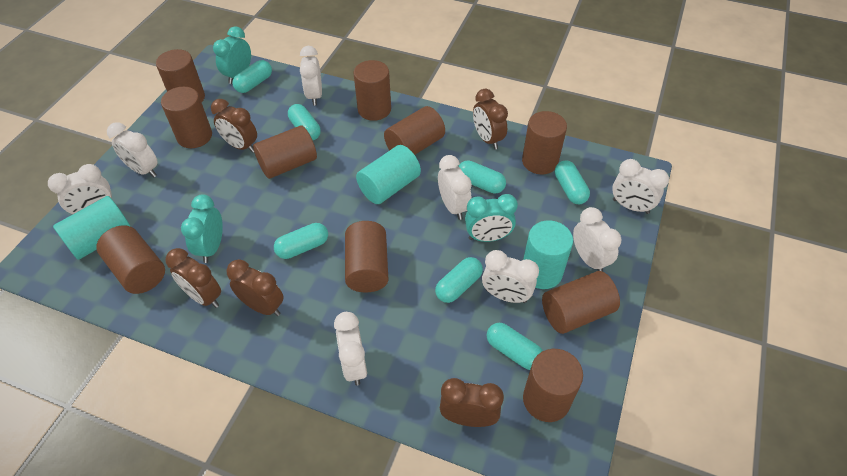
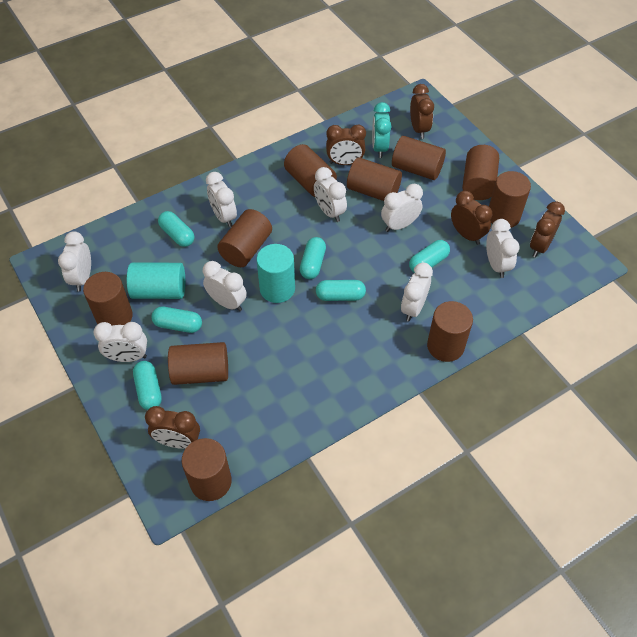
turquoise capsule: 7 -> 6
turquoise clock: 3 -> 1
turquoise cylinder: 3 -> 2

